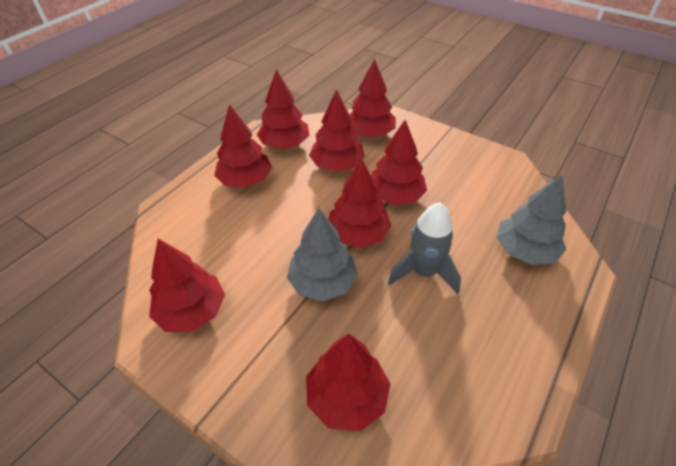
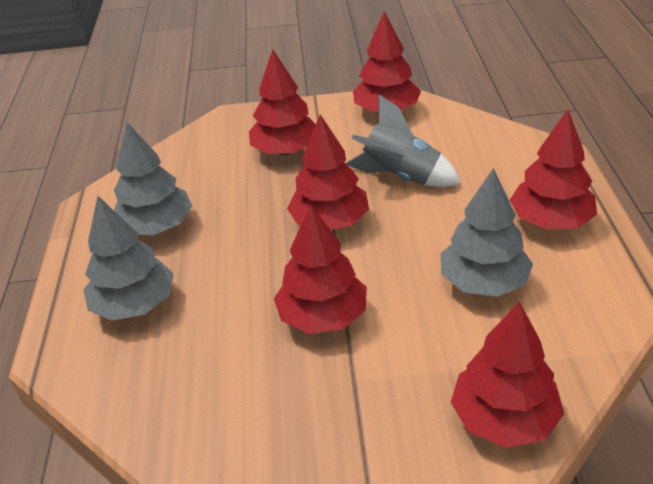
grey tree: 2 -> 3
red tree: 8 -> 6

